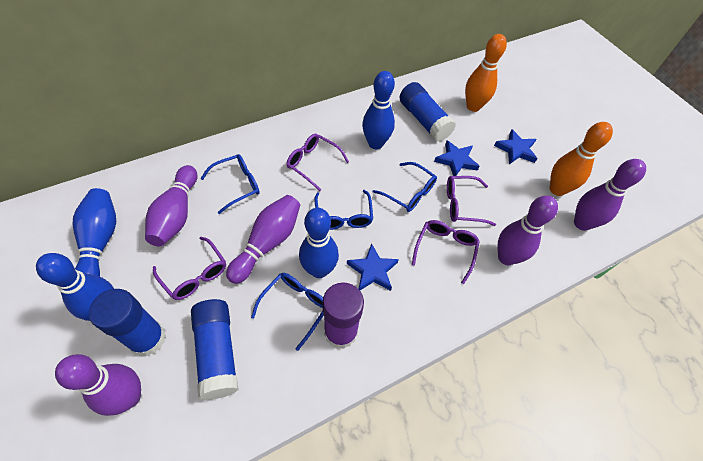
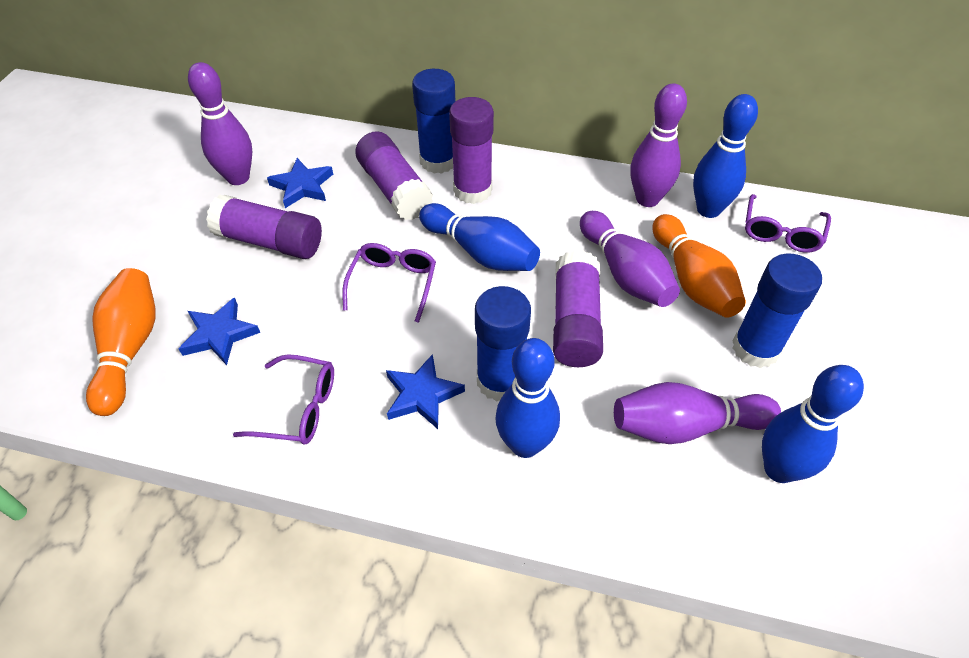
blue glasses: 4 -> 0
purple bowling pin: 5 -> 4
purple glasses: 4 -> 3
purple glue stick: 1 -> 4

